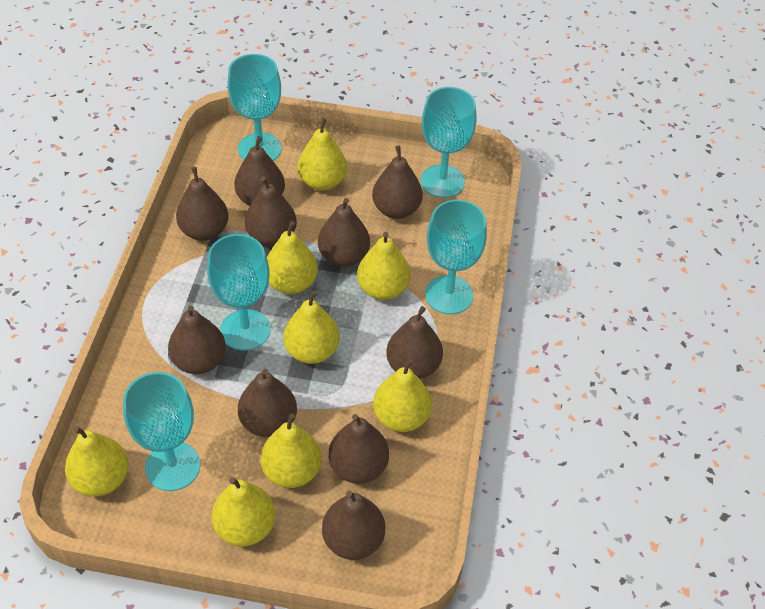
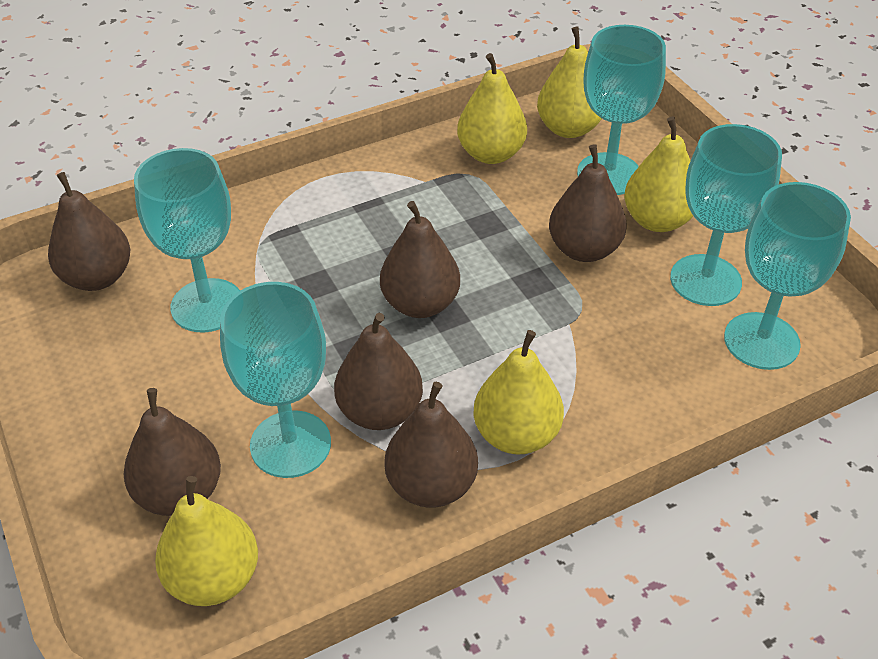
brown pear: 10 -> 6
yellow pear: 8 -> 5

